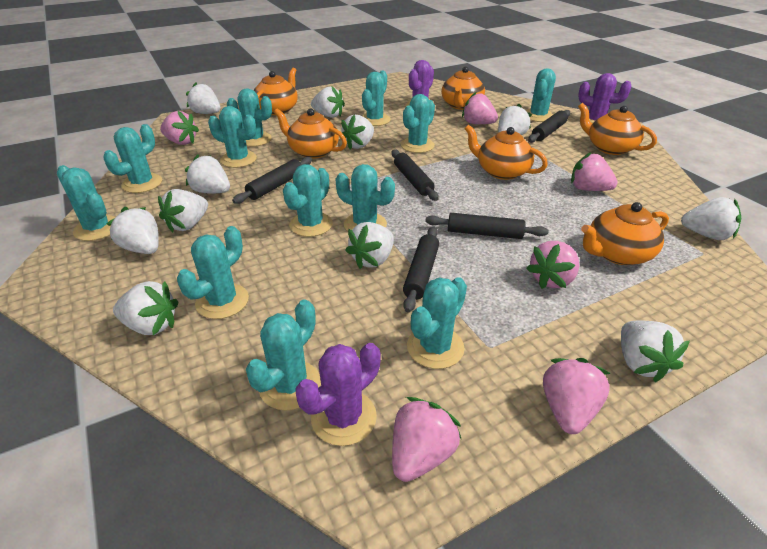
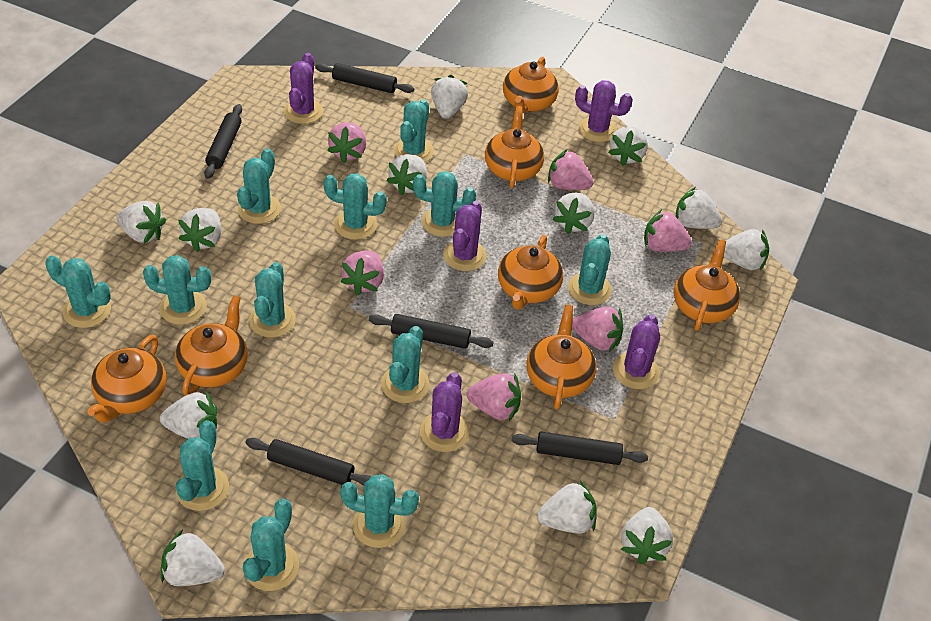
orange teapot: 6 -> 7
purple cactus: 3 -> 5
white strawberry: 11 -> 12

